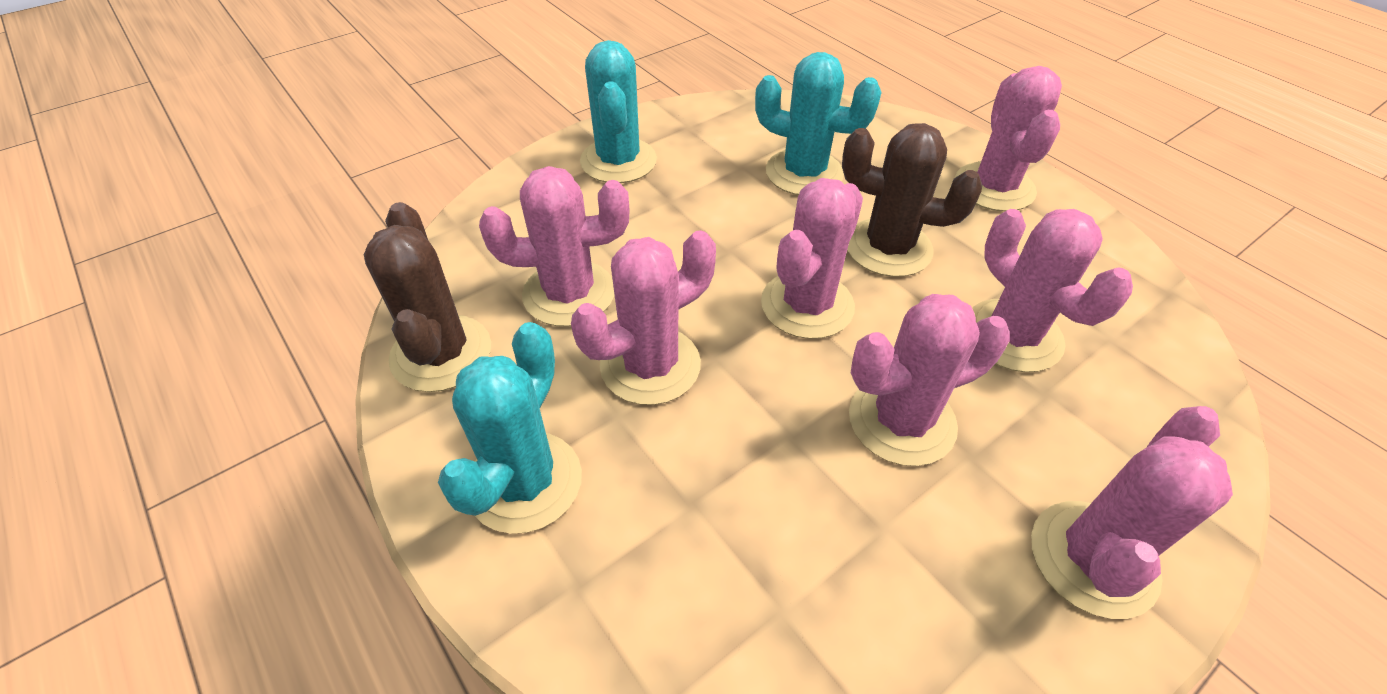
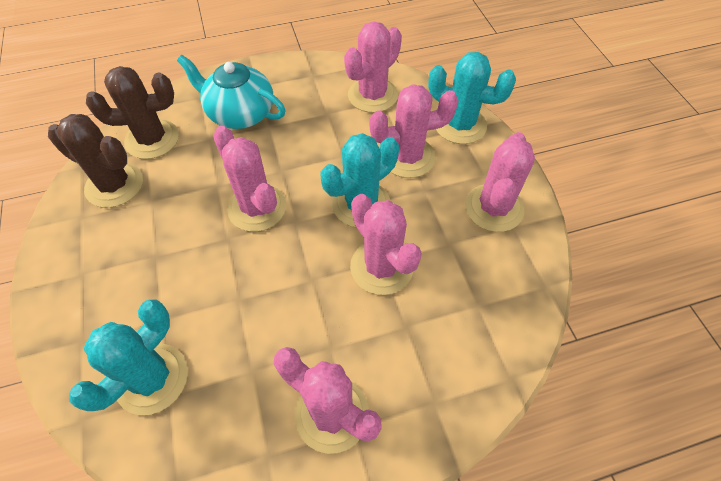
pink cactus: 7 -> 6
turquoise teapot: 0 -> 1

